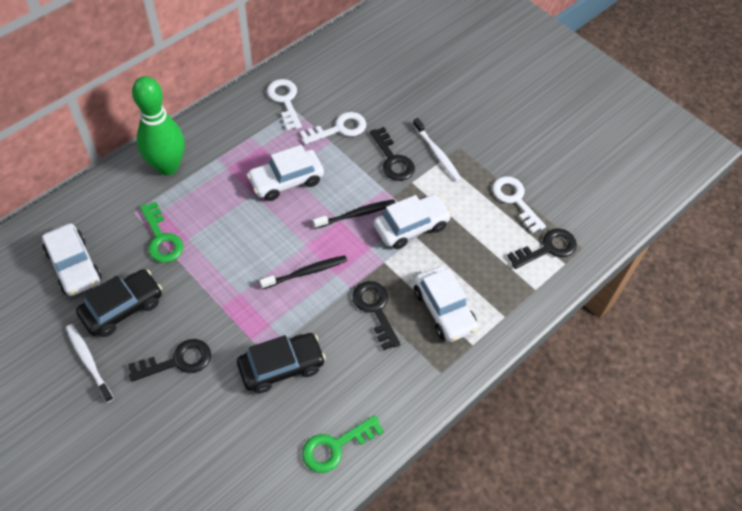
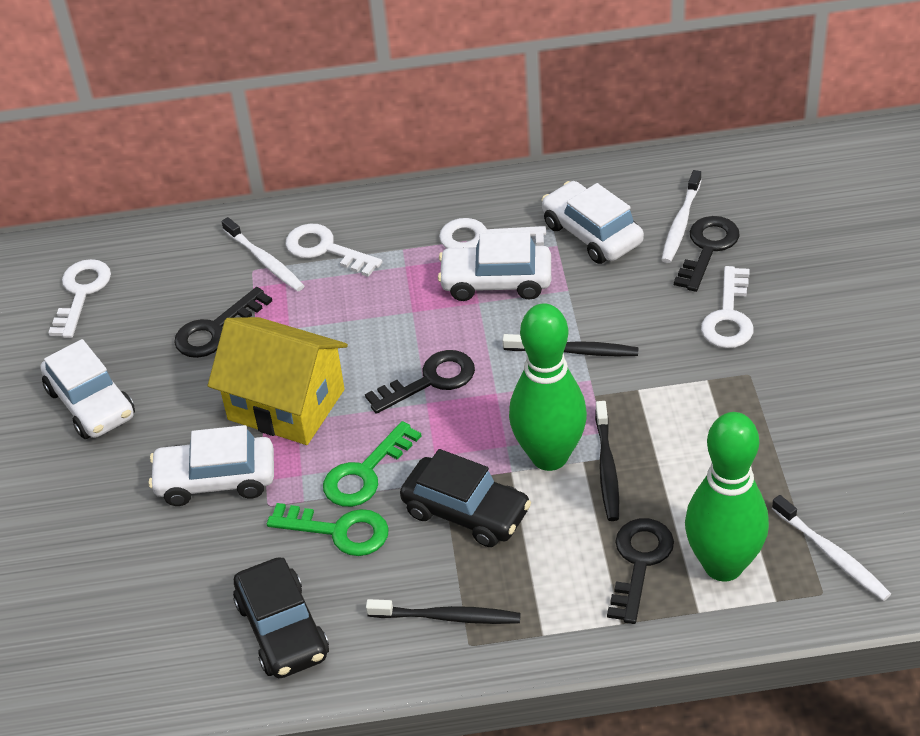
black toothbrush: 2 -> 3
green bowling pin: 1 -> 2
white key: 3 -> 4
white toothbrush: 2 -> 3
yellow house: 0 -> 1

